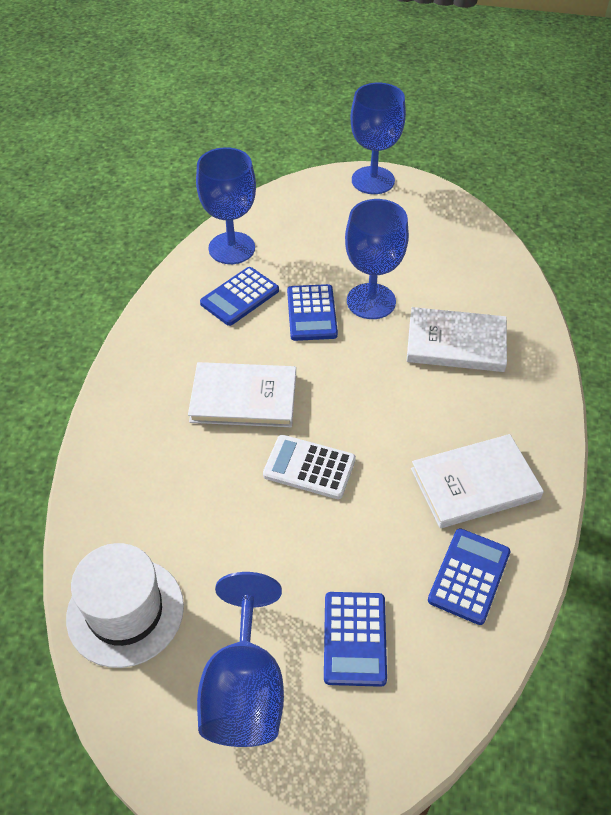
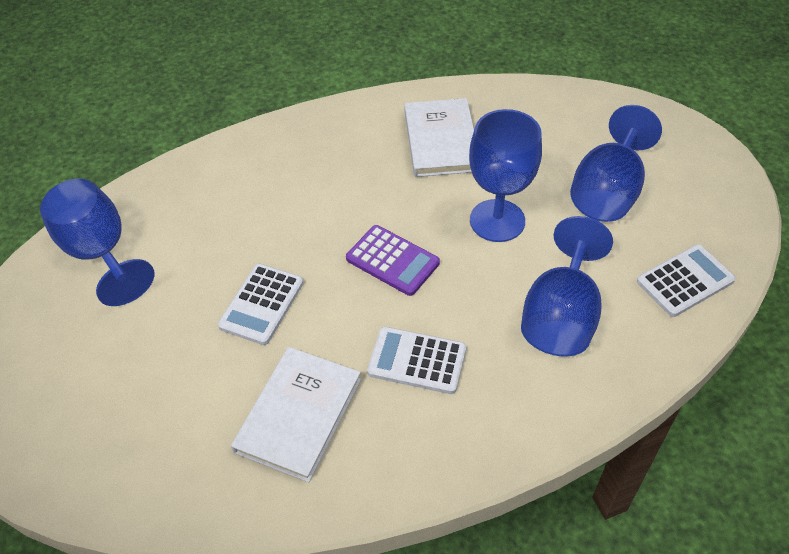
blue calculator: 4 -> 0
purple calculator: 0 -> 1
white book: 3 -> 2
white calculator: 1 -> 3
white hat: 1 -> 0

